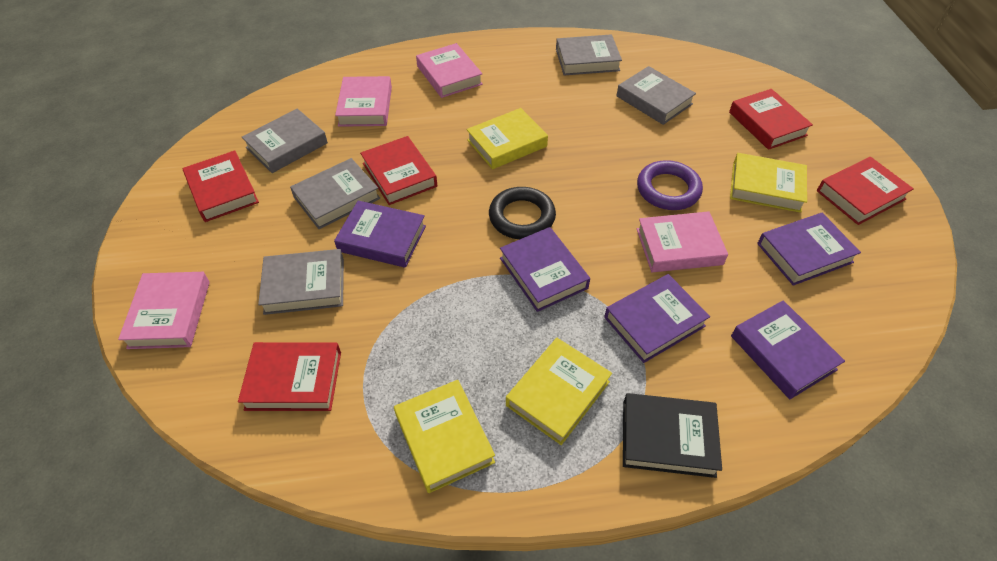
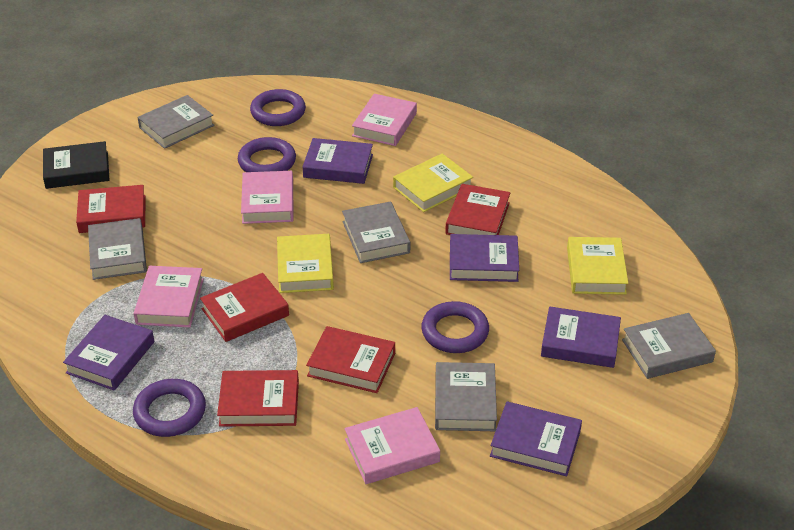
black ring: 1 -> 0
purple ring: 1 -> 4
yellow book: 4 -> 3

